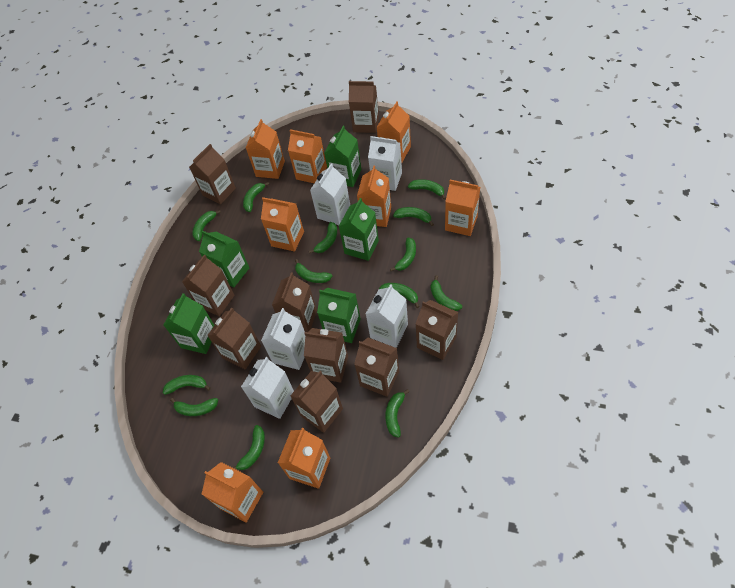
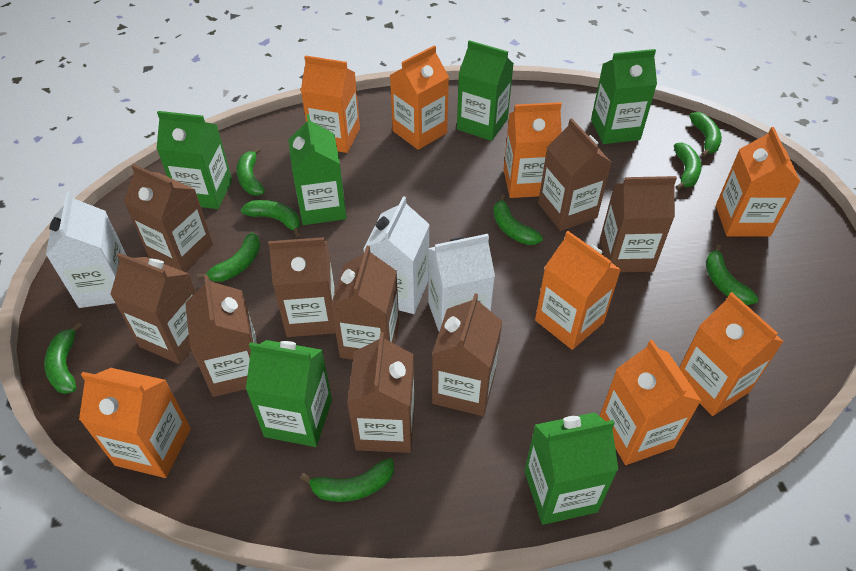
green banana: 13 -> 9
green carton: 5 -> 6
white carton: 5 -> 3

